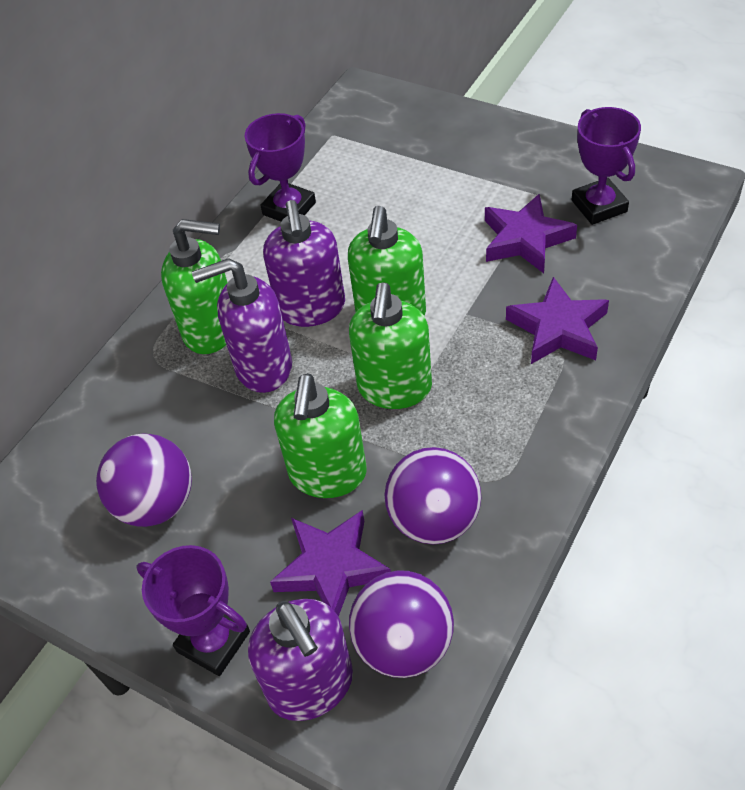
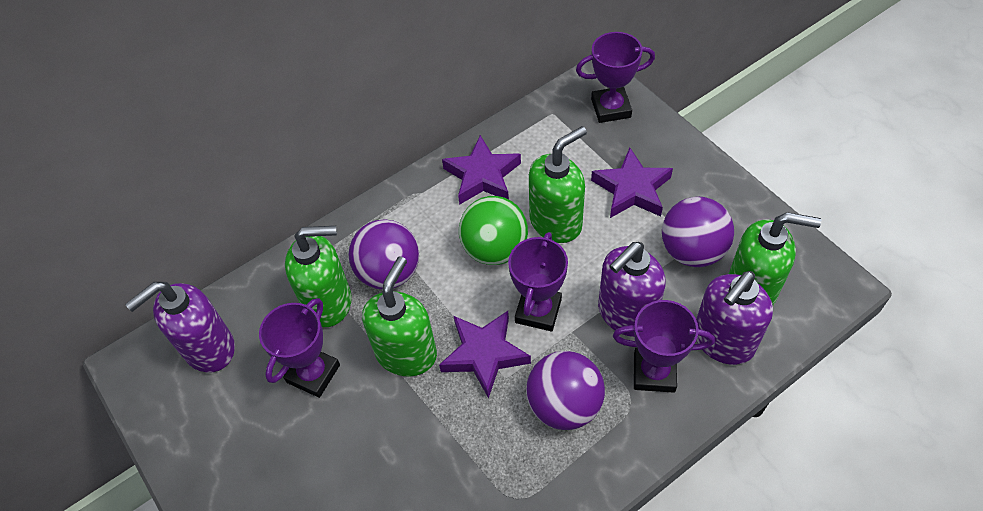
green ball: 0 -> 1
purple trophy: 3 -> 4

